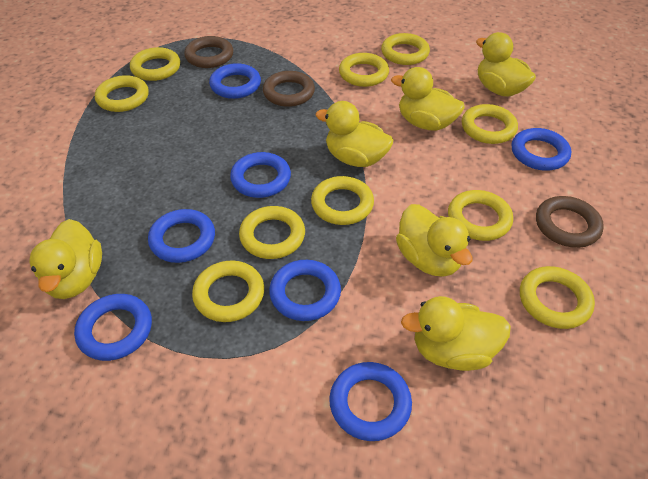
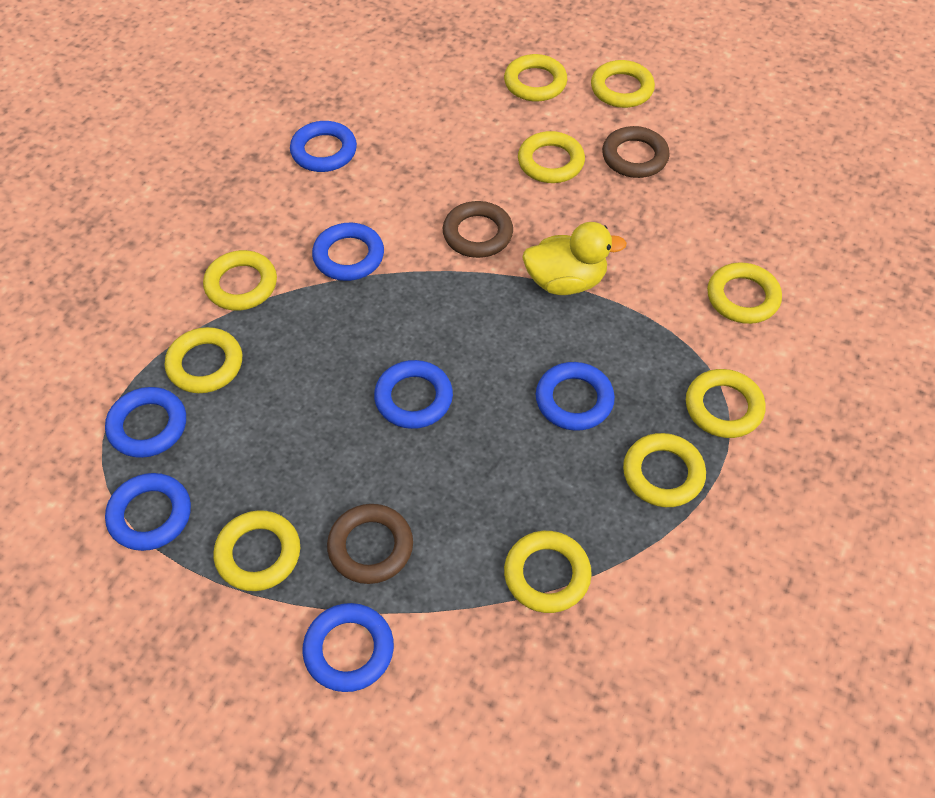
yellow duck: 6 -> 1

